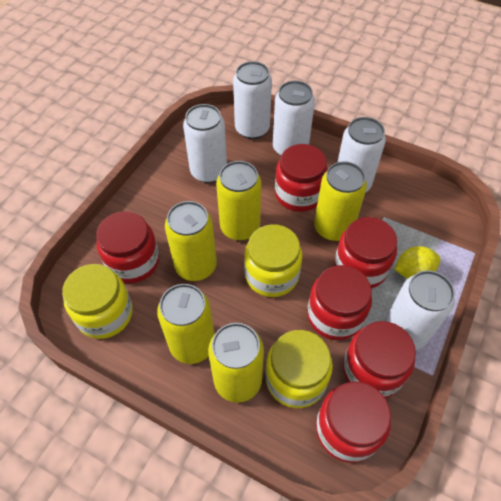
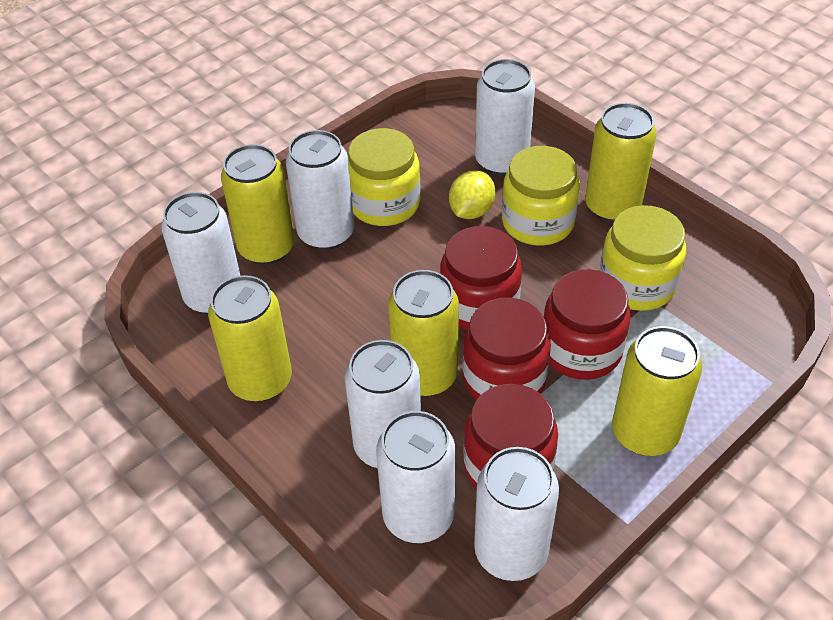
red jar: 6 -> 4
white can: 5 -> 6

